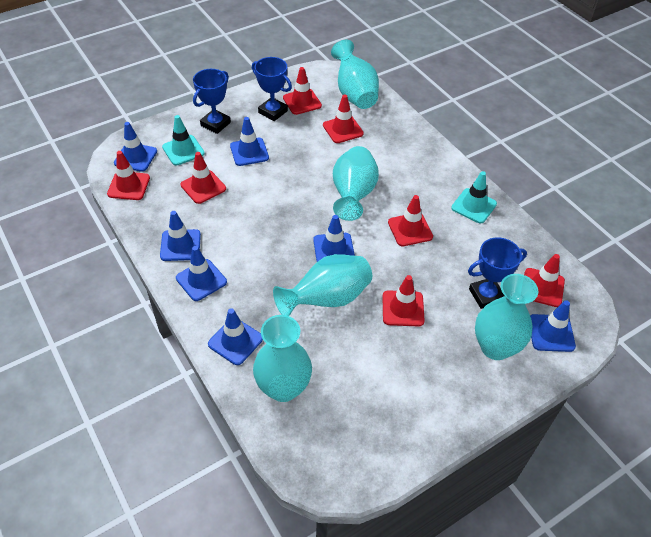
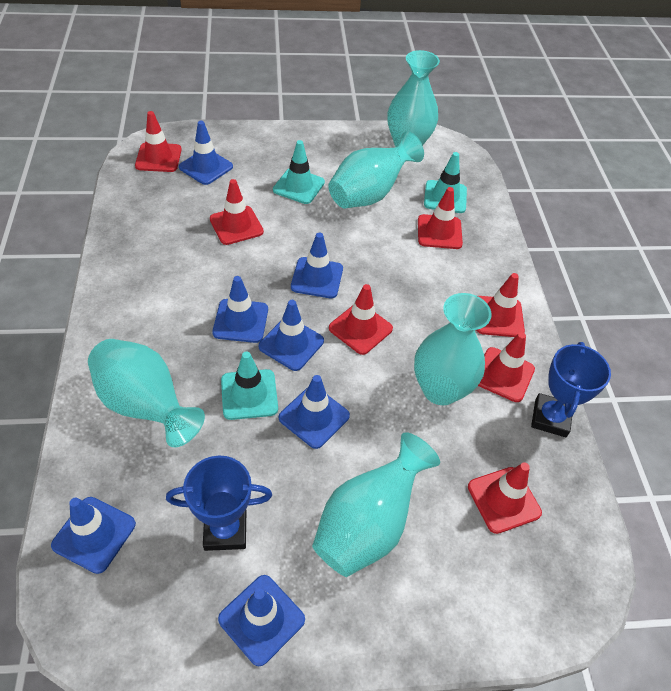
blue trophy: 3 -> 2
turquoise traffic cone: 2 -> 3

